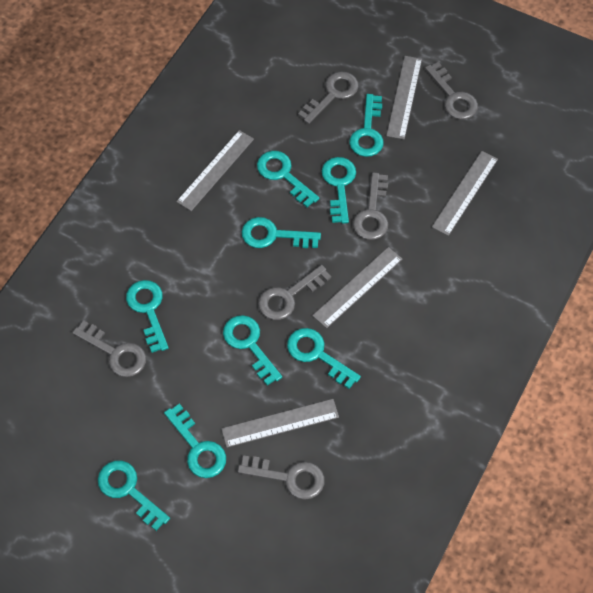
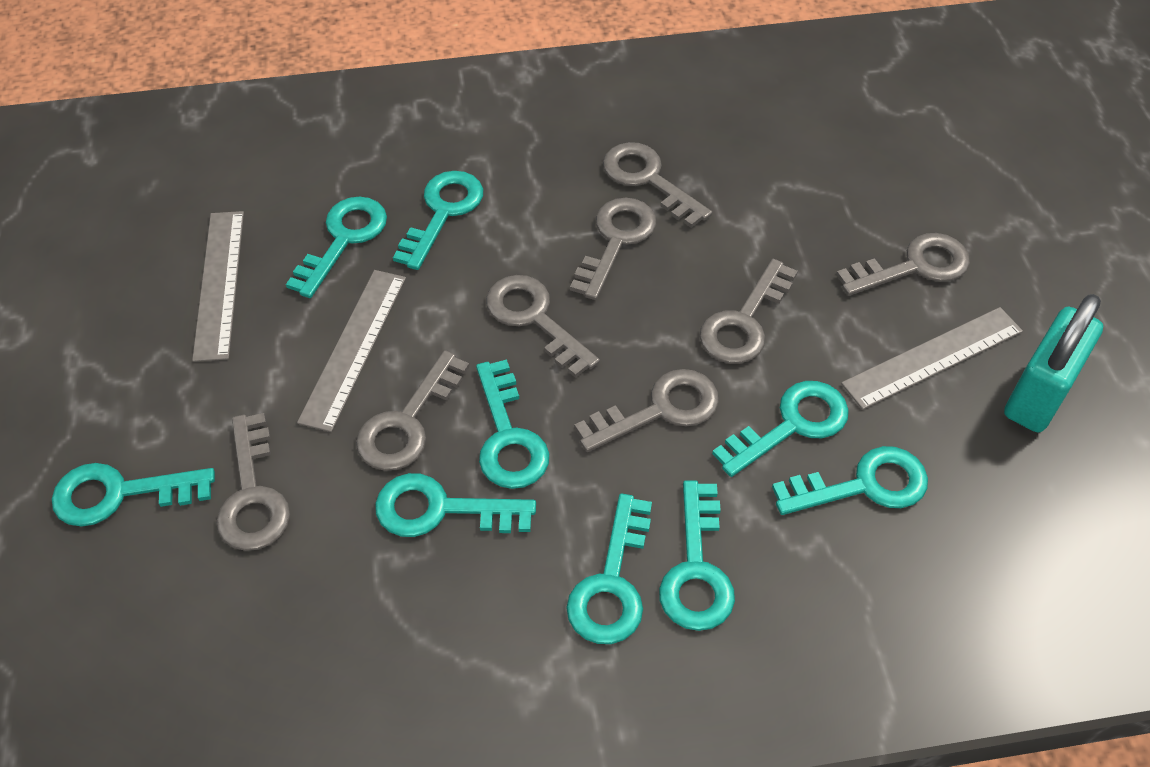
grey key: 6 -> 8
grey ruler: 5 -> 3
turquoise padlock: 0 -> 1

